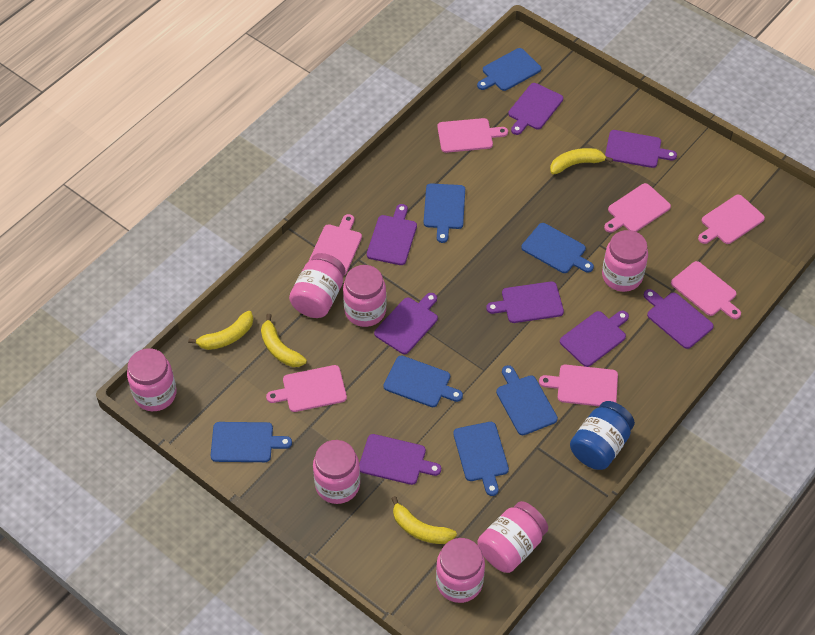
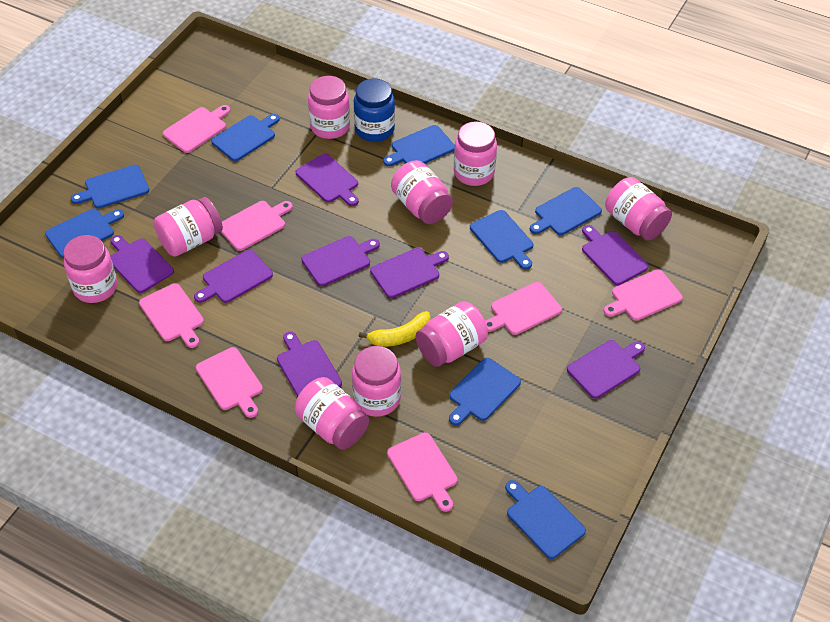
blue cutting board: 7 -> 8
pink jar: 7 -> 9
yellow banana: 4 -> 1

